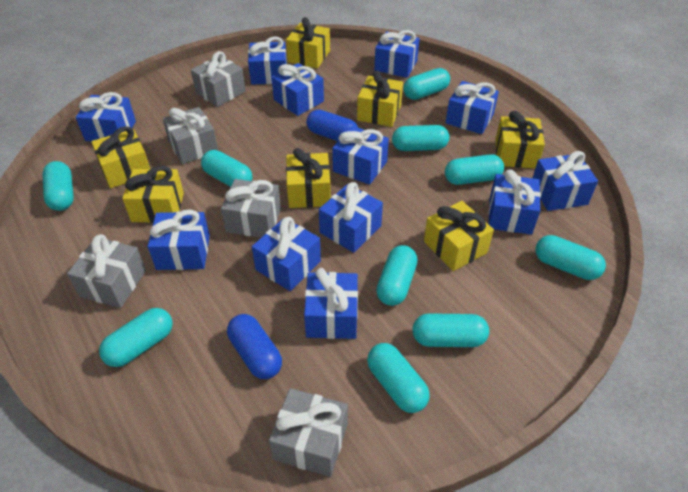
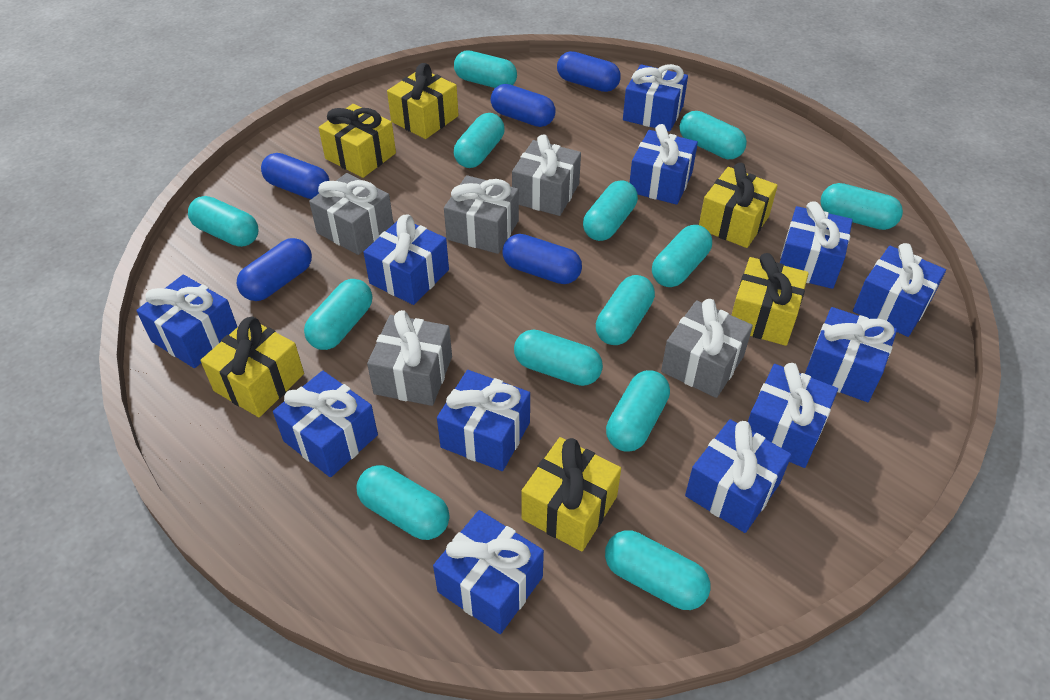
blue capsule: 2 -> 5
turquoise capsule: 10 -> 13
yellow gift: 7 -> 6

